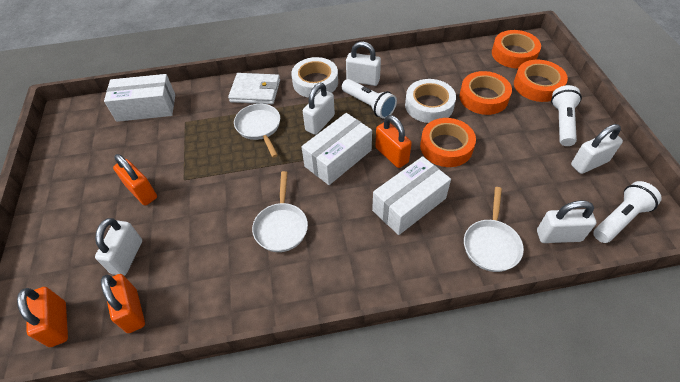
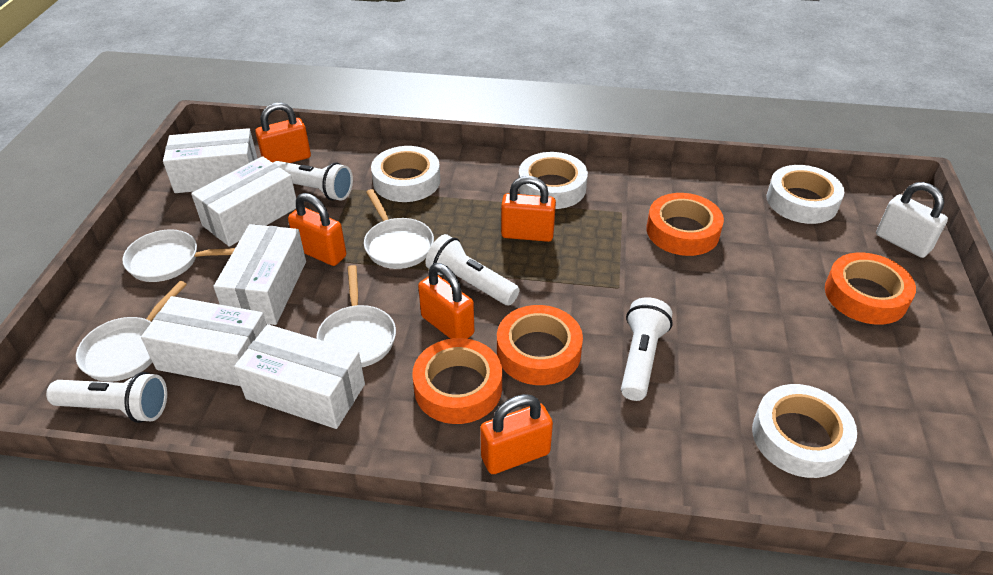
orange padlock: 4 -> 5
white box: 3 -> 5
white flashlight: 3 -> 4
white padlock: 5 -> 1
white pan: 3 -> 4
white tape: 2 -> 4
white wallet: 1 -> 0

